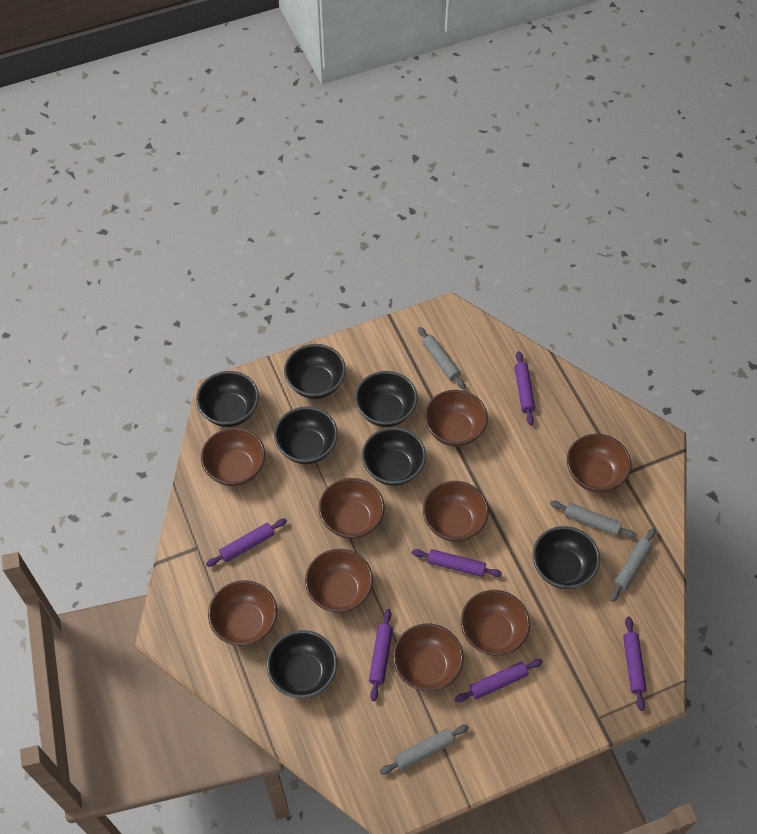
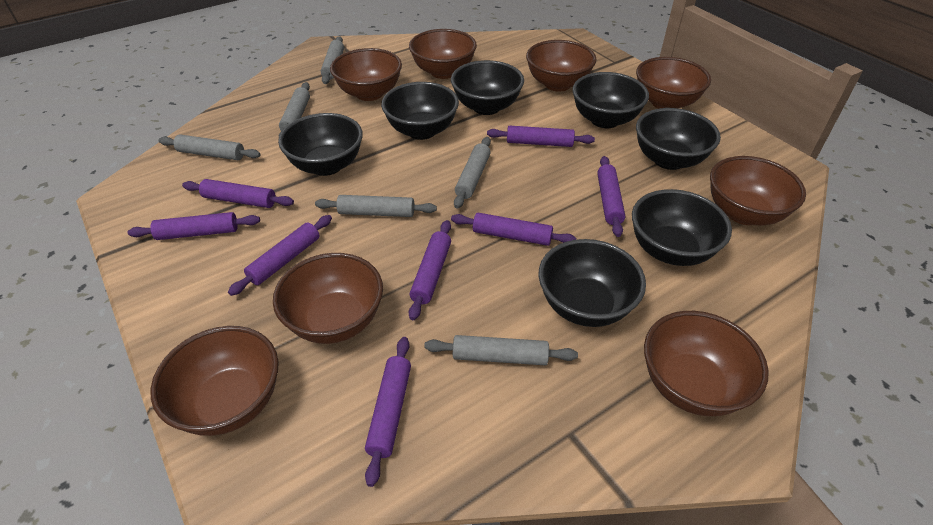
brown bowl: 9 -> 8
grey rolling pin: 4 -> 6
purple rolling pin: 6 -> 8

